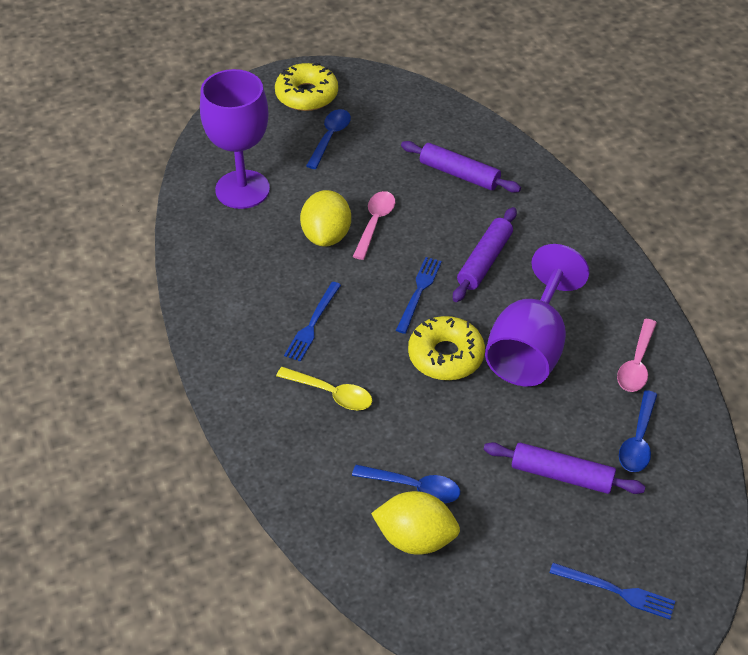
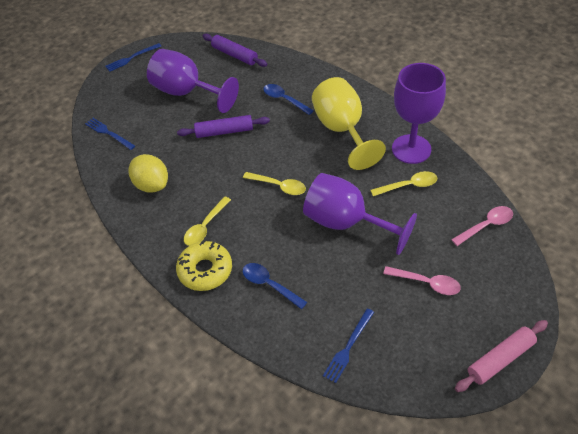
blue spoon: 3 -> 2
pink rolling pin: 0 -> 1
purple goblet: 2 -> 3
purple rolling pin: 3 -> 2
yellow donut: 2 -> 1
yellow goblet: 0 -> 1
yellow lemon: 2 -> 1
yellow spoon: 1 -> 3

